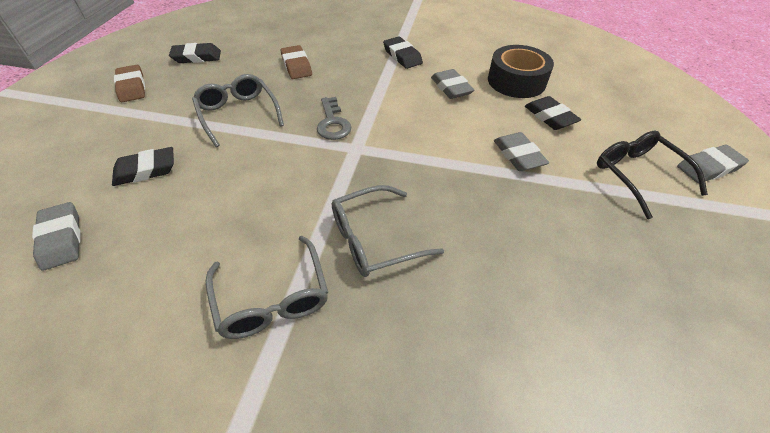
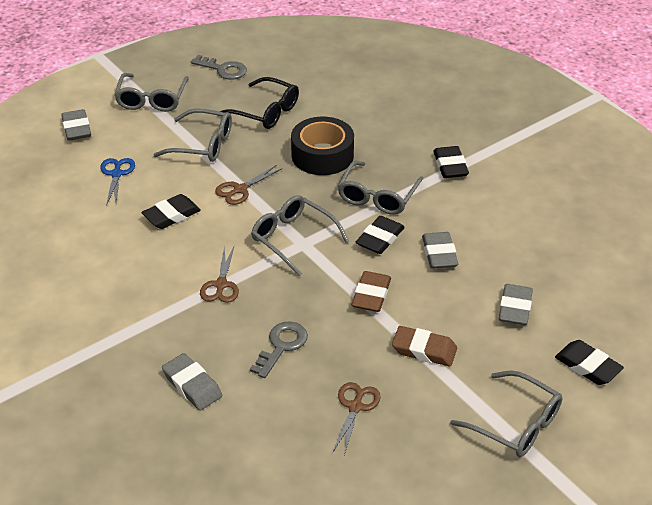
blue scissors: 0 -> 1
brown scissors: 0 -> 3
grey glasses: 3 -> 5
grey key: 1 -> 2

